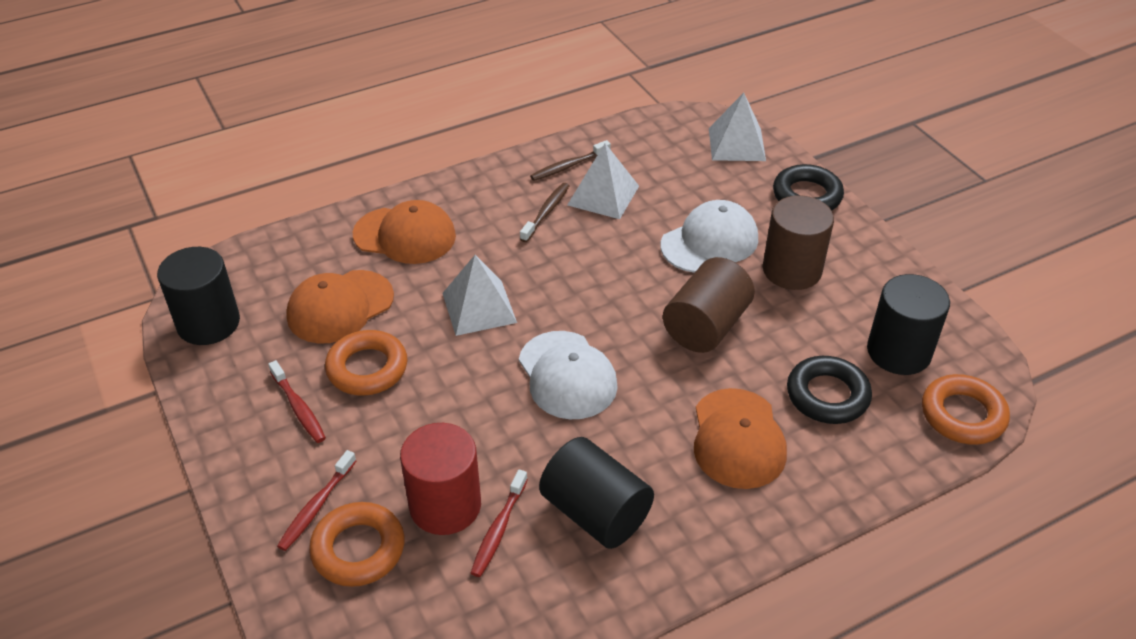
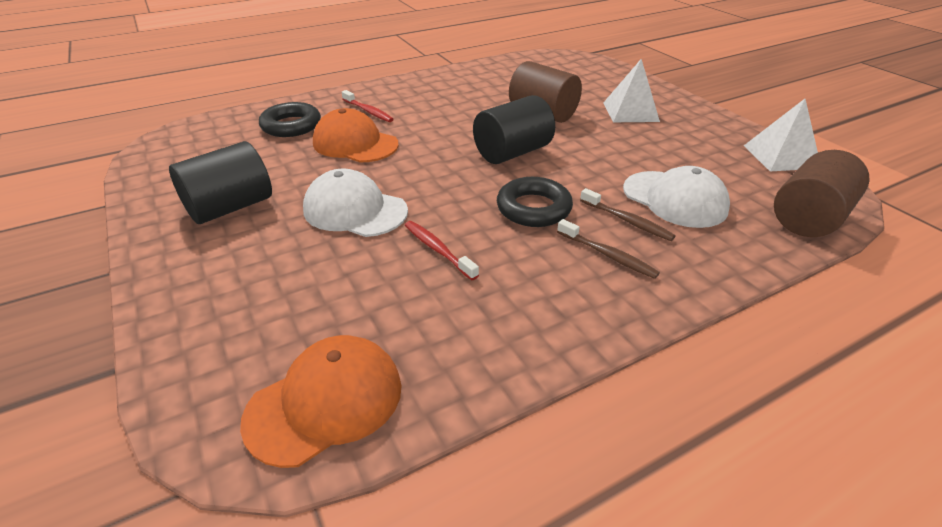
black cylinder: 3 -> 2
orange cap: 3 -> 2
orange ring: 3 -> 0
red cylinder: 1 -> 0
red toothbrush: 3 -> 2
white pyramid: 3 -> 2

